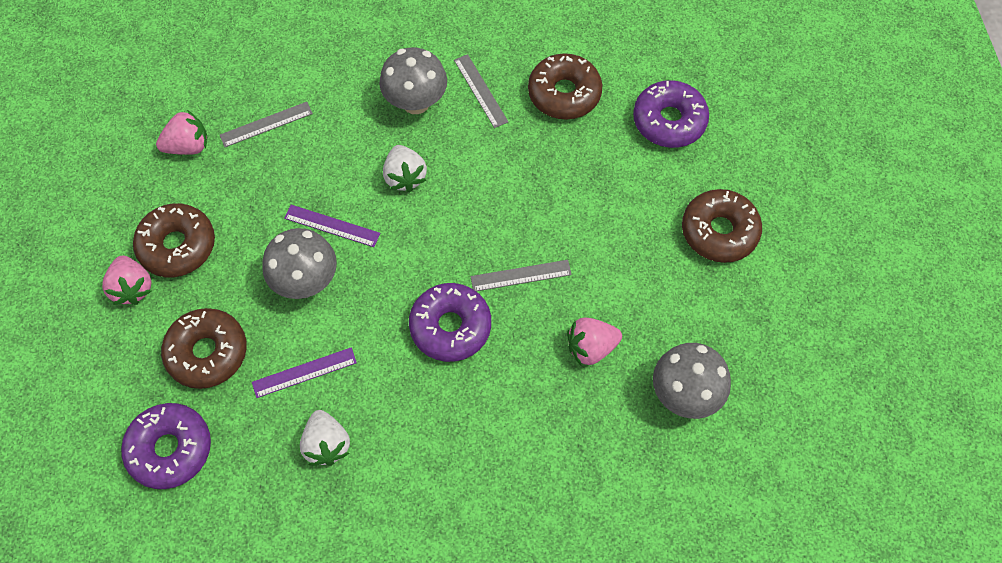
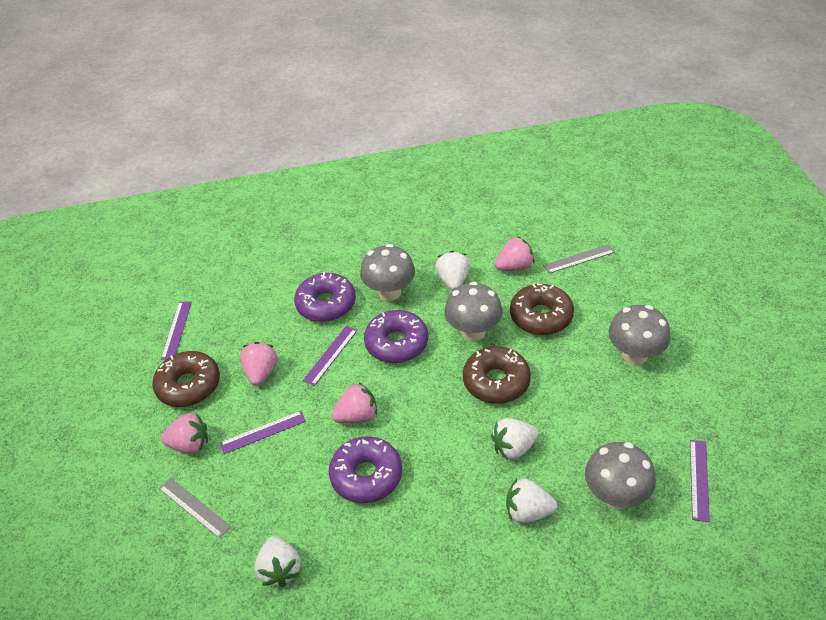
brown donut: 4 -> 3
grey mushroom: 3 -> 4
grey ruler: 3 -> 2
pink strawberry: 3 -> 4
purple ruler: 2 -> 4
white strawberry: 2 -> 4

